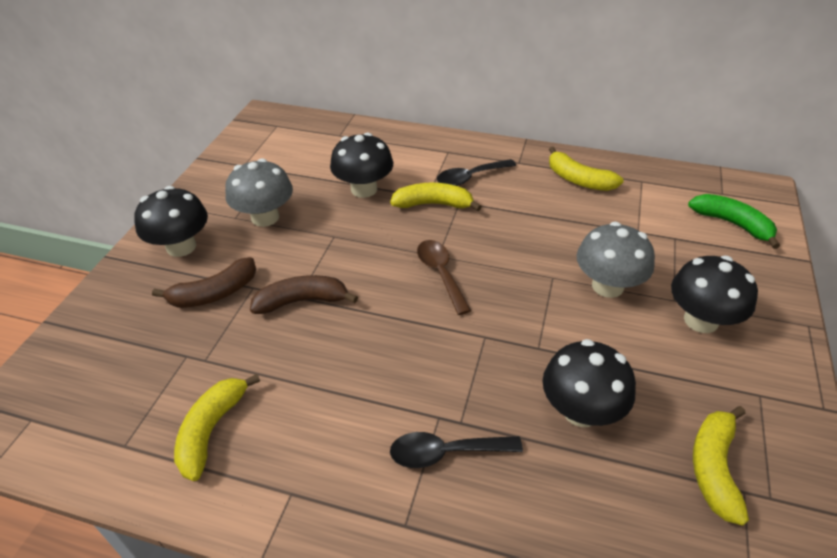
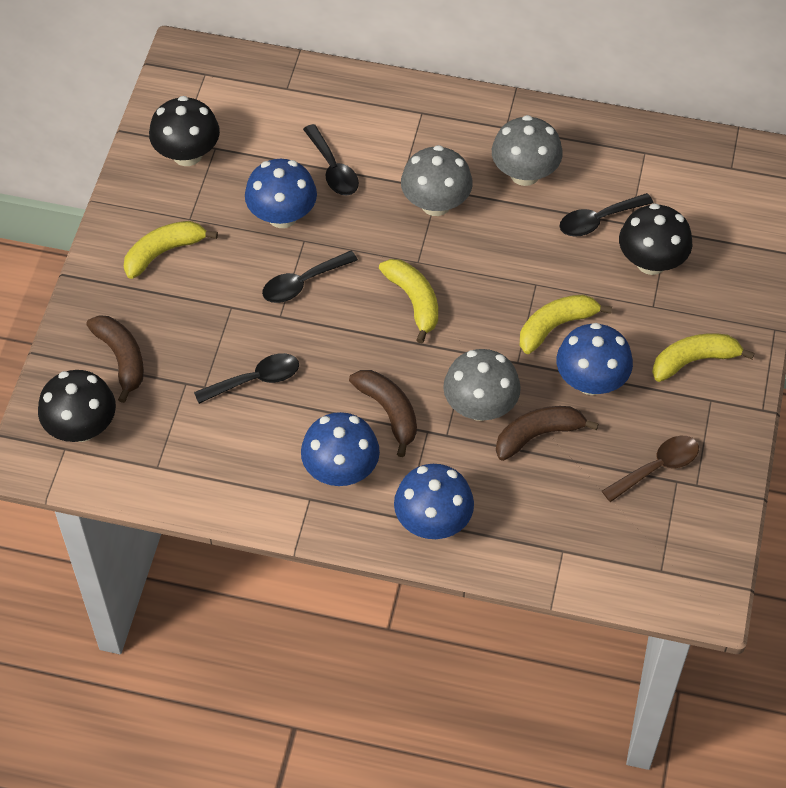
black mushroom: 4 -> 3
black spoon: 2 -> 4
blue mushroom: 0 -> 4
brown banana: 2 -> 3
green banana: 1 -> 0
grey mushroom: 2 -> 3

